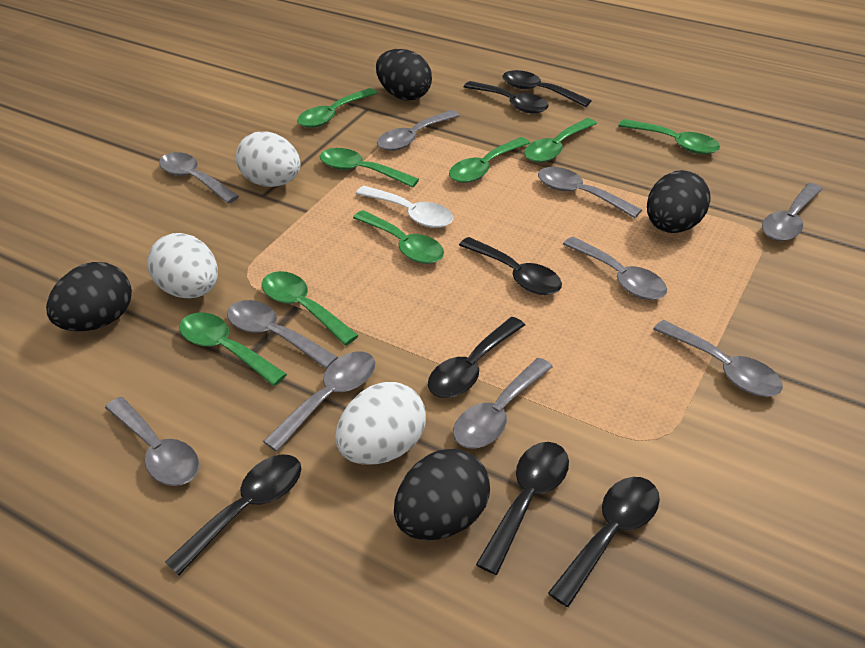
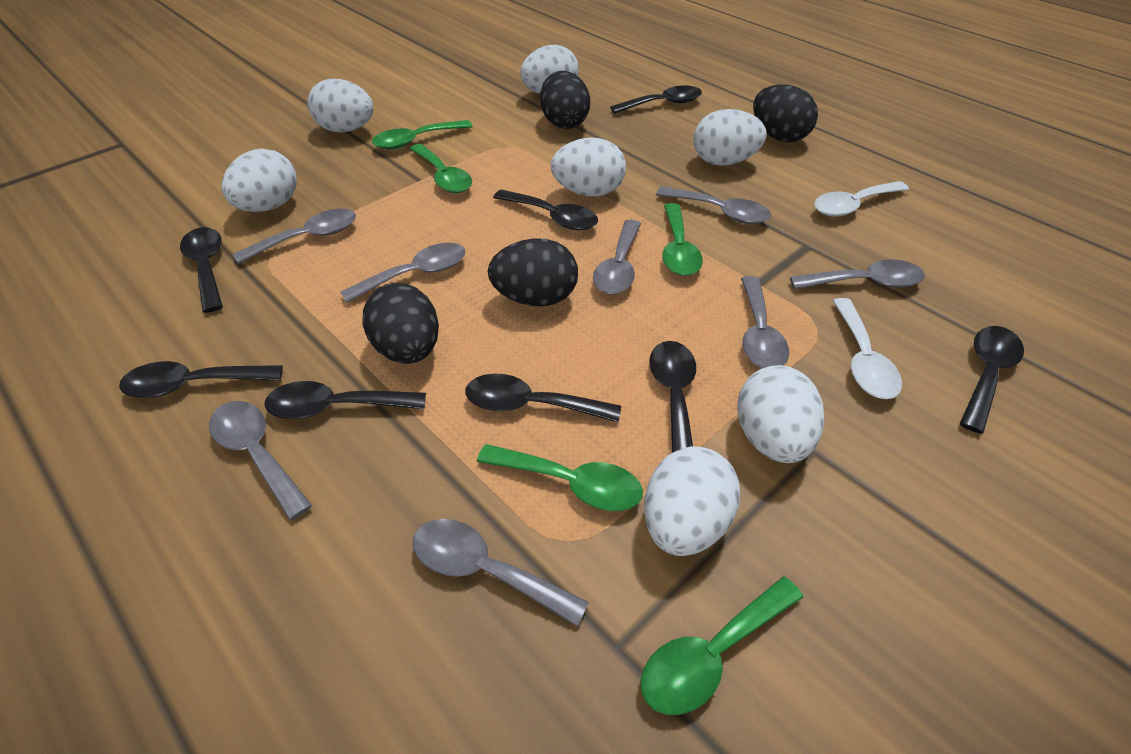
black spoon: 7 -> 8
green spoon: 8 -> 5
grey spoon: 10 -> 8
white egg: 3 -> 7
white spoon: 1 -> 2

